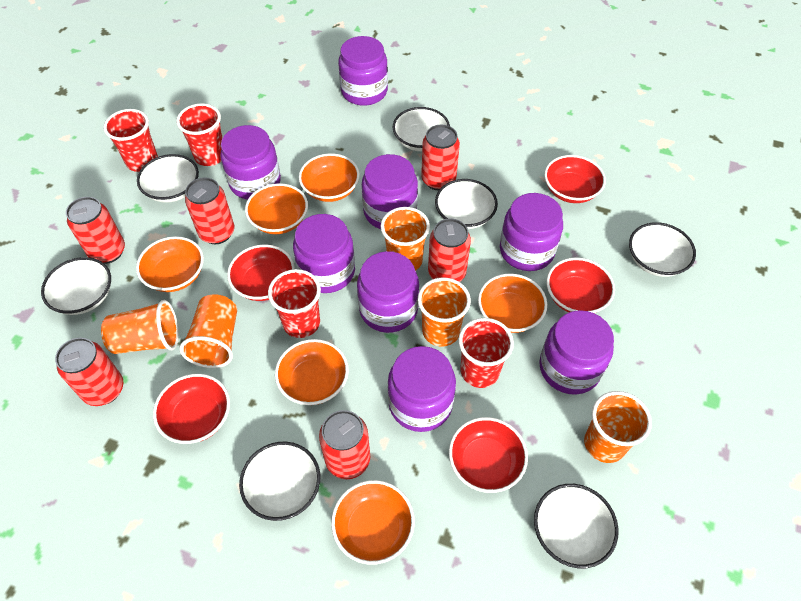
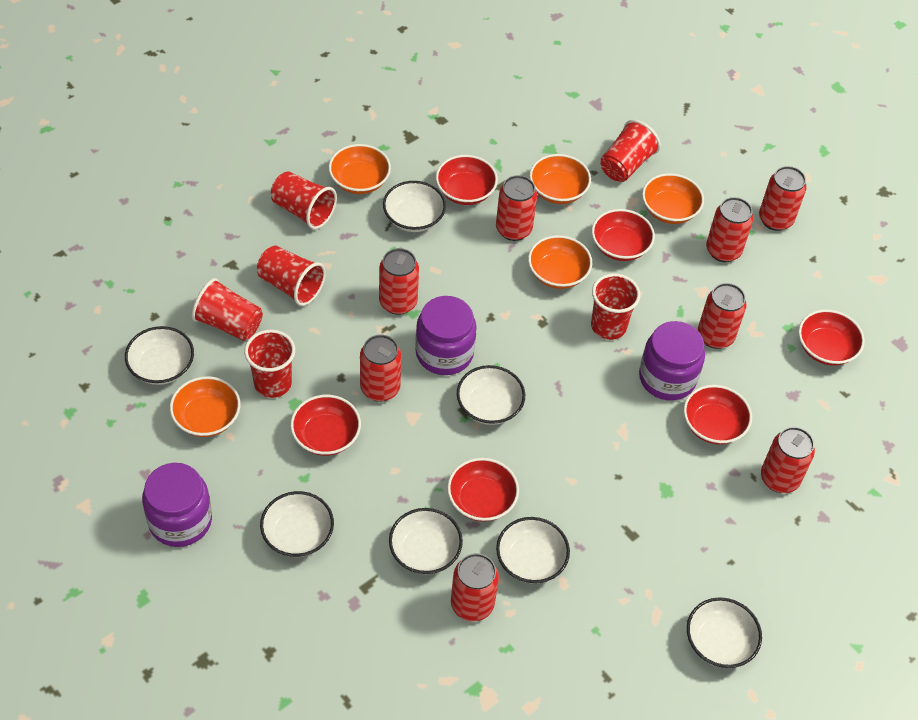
orange bowl: 6 -> 5
orange cup: 5 -> 0
purple jar: 8 -> 3
red bowl: 5 -> 6
red can: 6 -> 8
red cup: 4 -> 6

